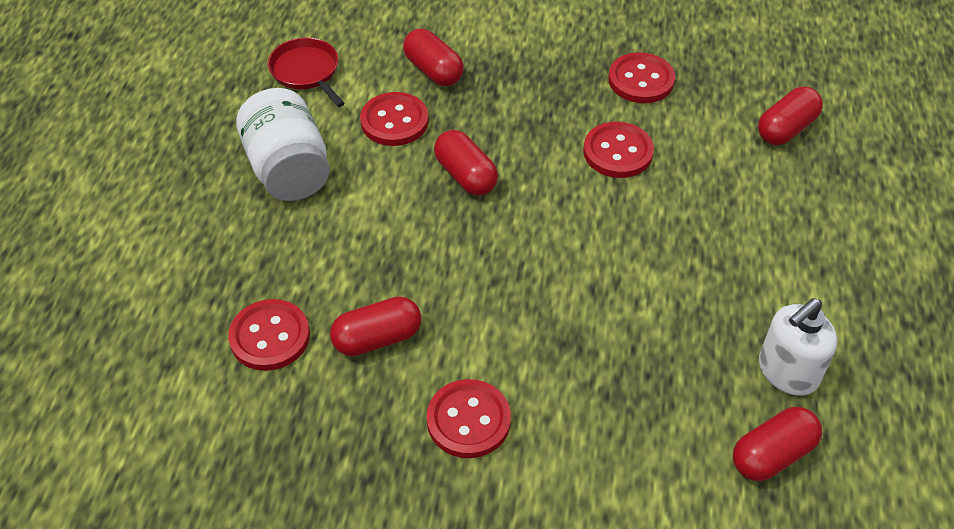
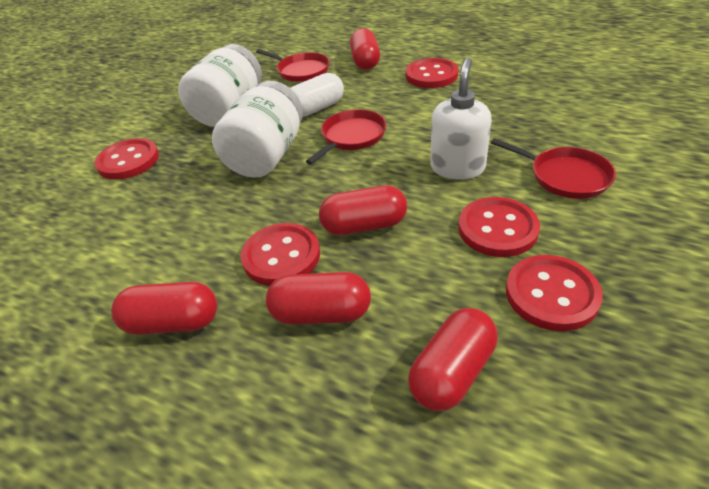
red pan: 1 -> 3
white capsule: 0 -> 1
white jar: 1 -> 2

